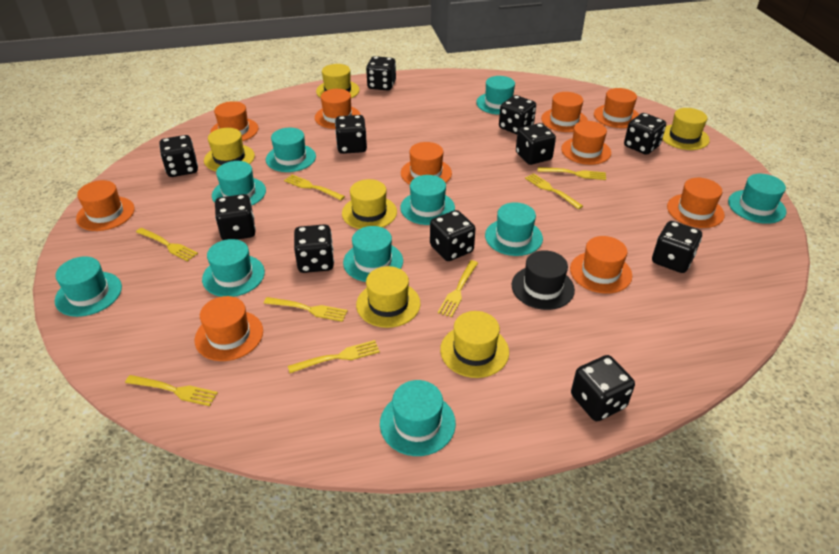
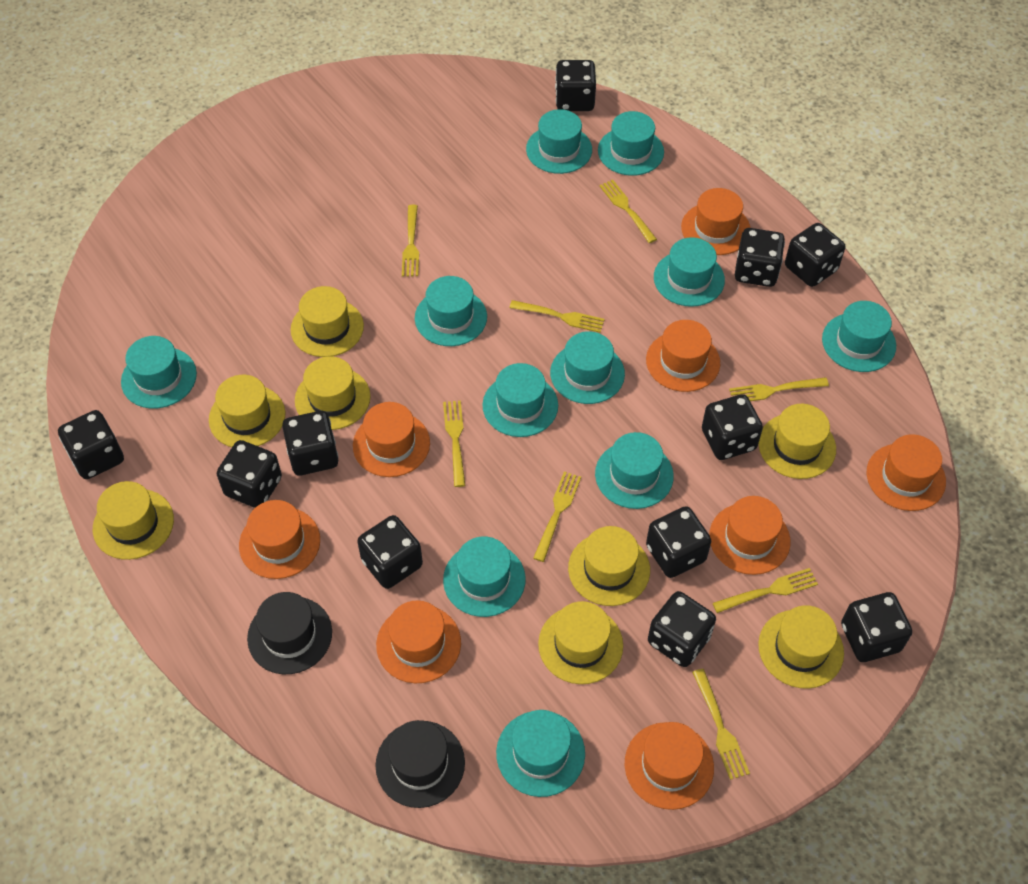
black hat: 1 -> 2
orange hat: 10 -> 8
turquoise hat: 10 -> 11
yellow hat: 6 -> 8

